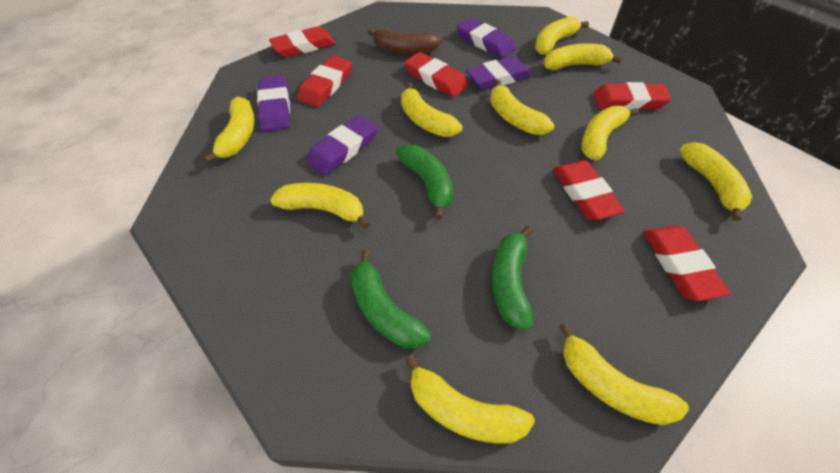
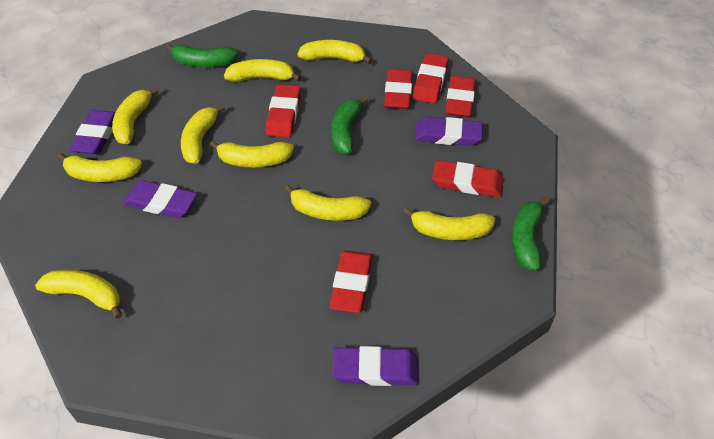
brown banana: 1 -> 0
yellow banana: 10 -> 9

